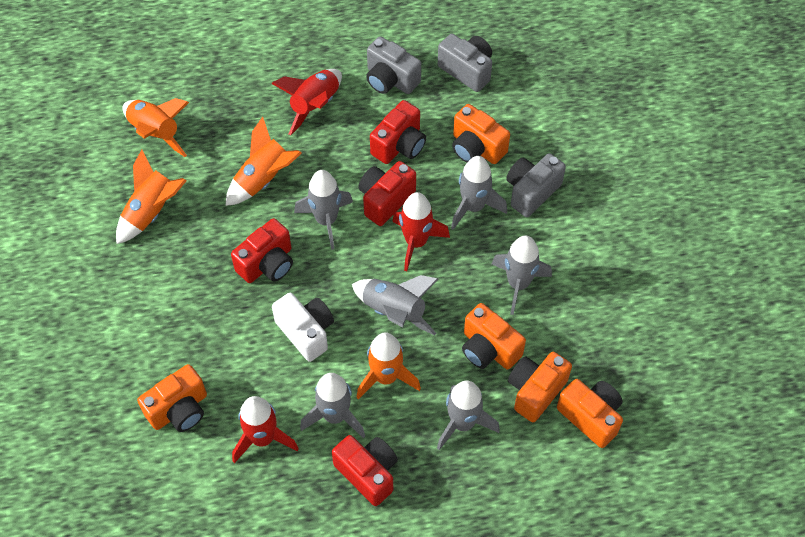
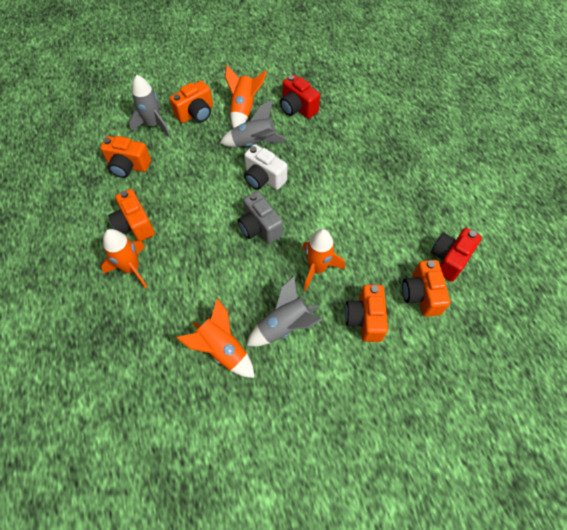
grey camera: 3 -> 1
grey rocket: 6 -> 3
red camera: 4 -> 2
red rocket: 3 -> 0

